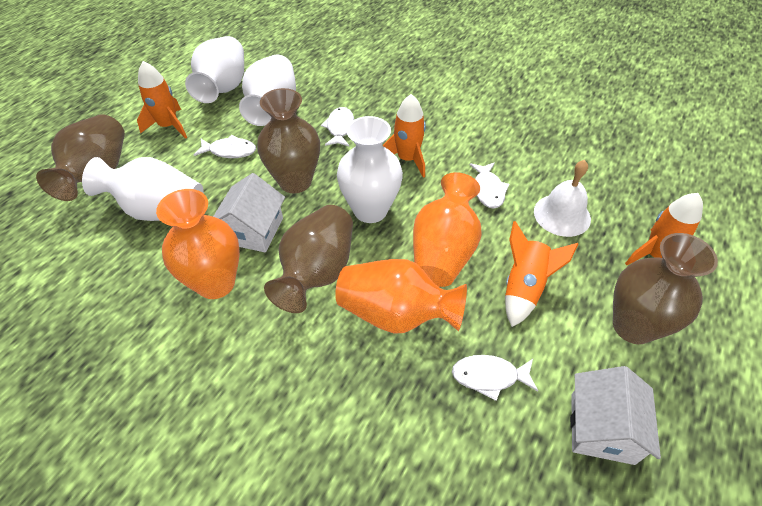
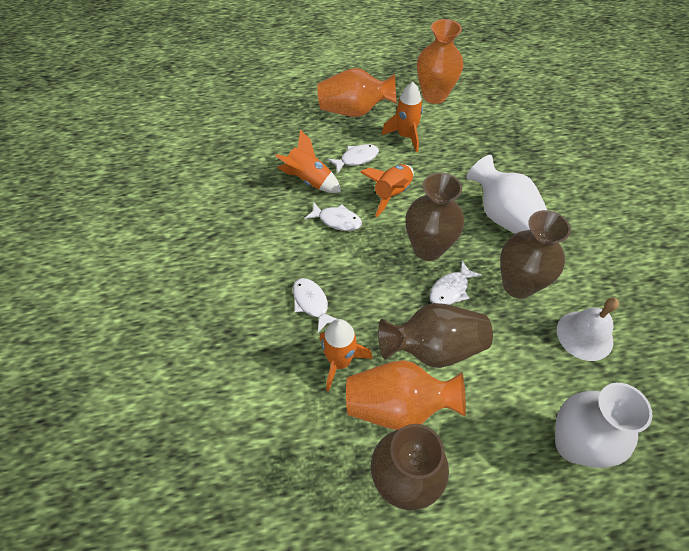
white house: 2 -> 0
white vase: 4 -> 2

